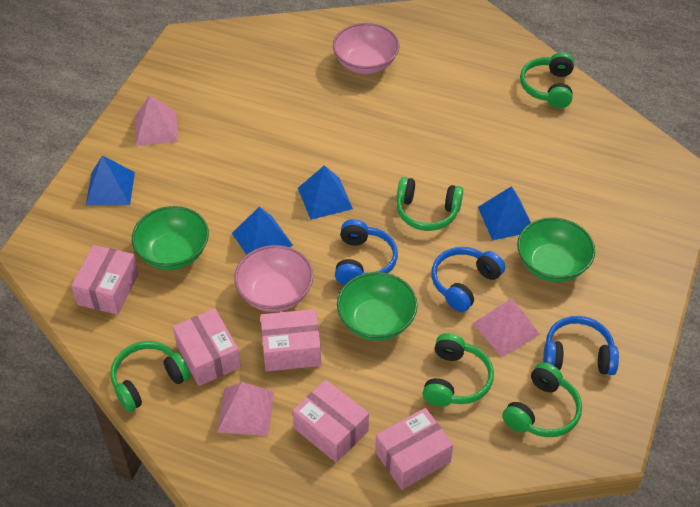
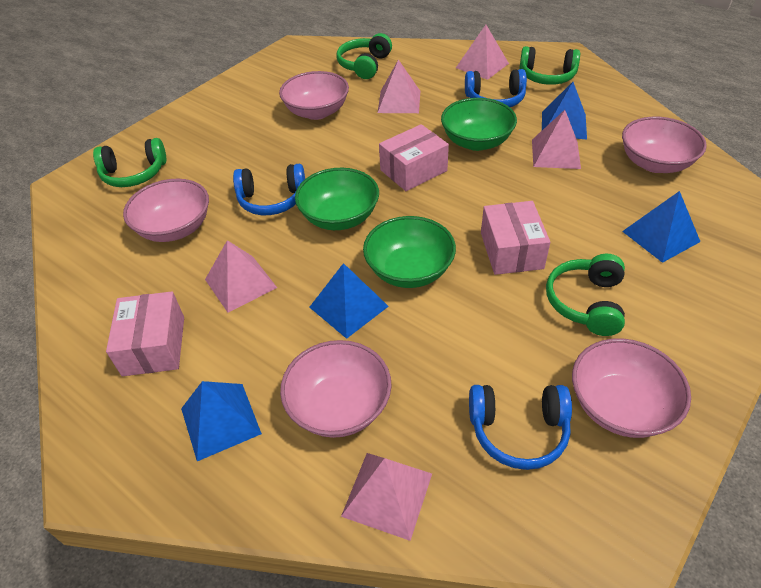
green headphones: 5 -> 4
pink bowl: 2 -> 5
pink box: 5 -> 3
pink pyramid: 3 -> 5

